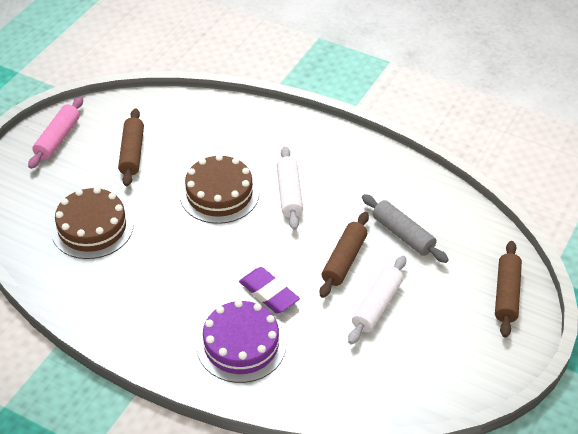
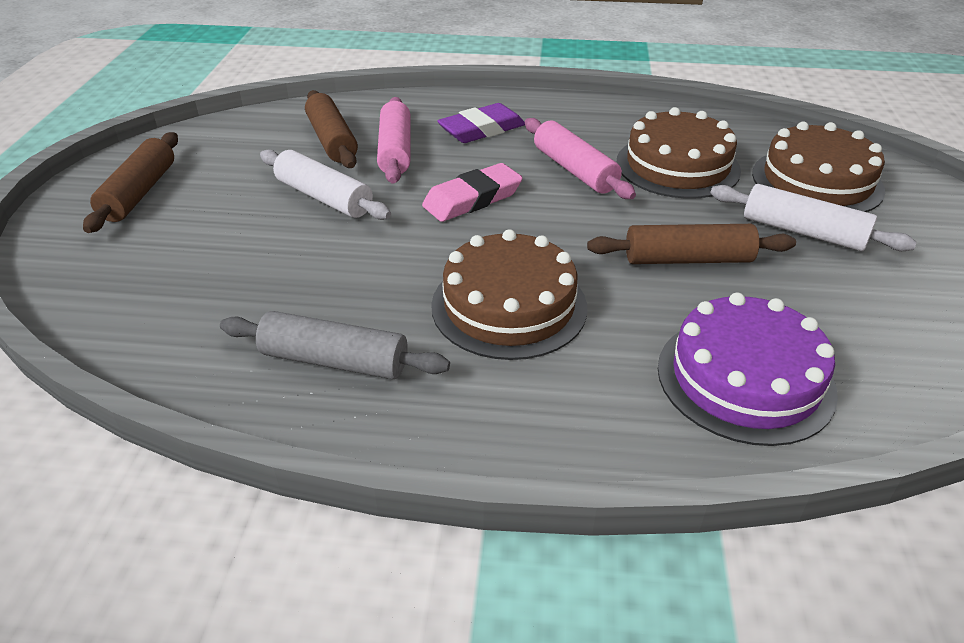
brown cake: 2 -> 3
pink eraser: 0 -> 1
pink rolling pin: 1 -> 2

